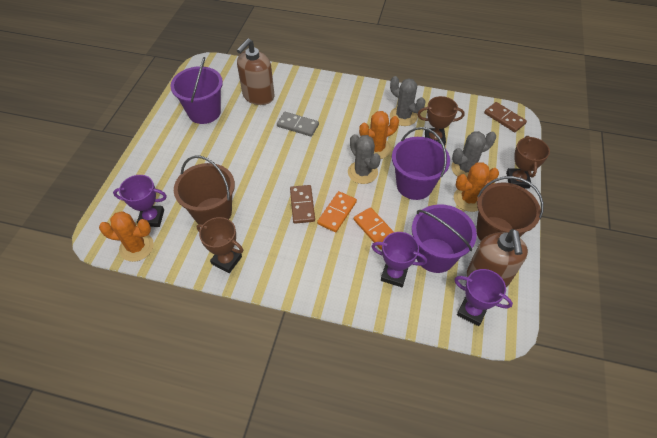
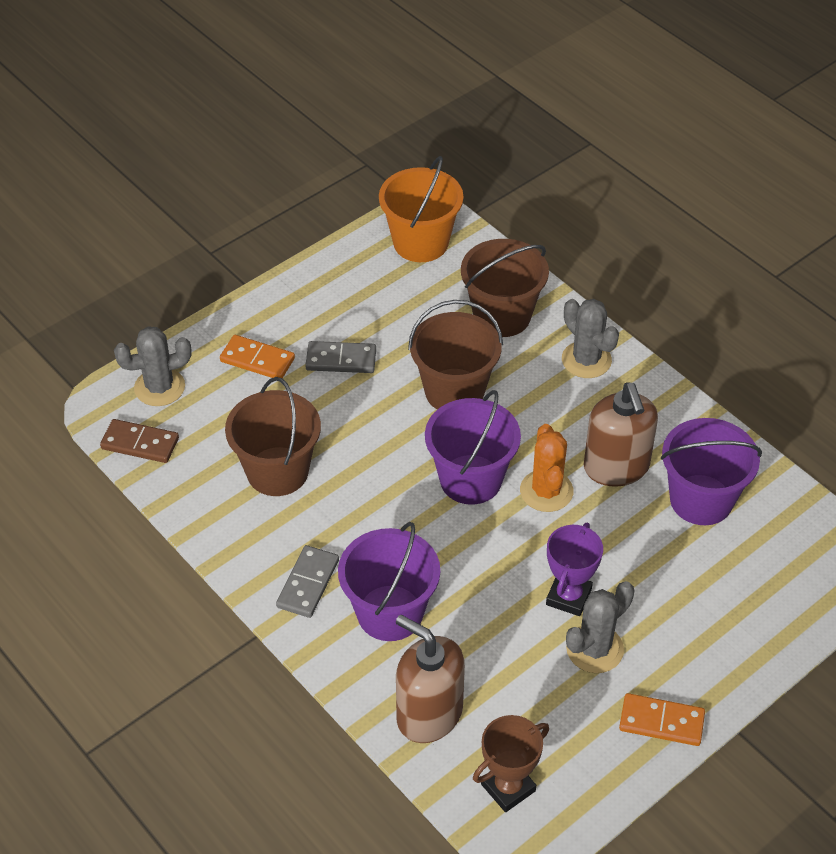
brown bucket: 2 -> 3
brown domino: 2 -> 1
brown trophy: 3 -> 1
grey domino: 1 -> 2
orange bucket: 0 -> 1
orange cactus: 3 -> 1
purple trophy: 3 -> 1

